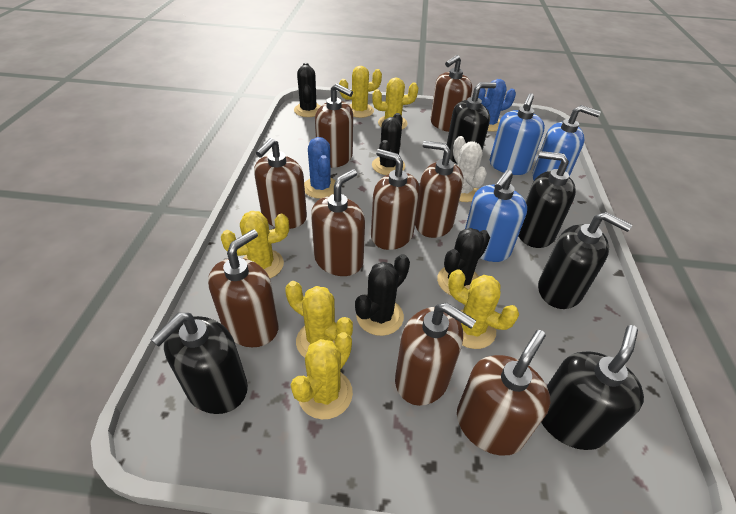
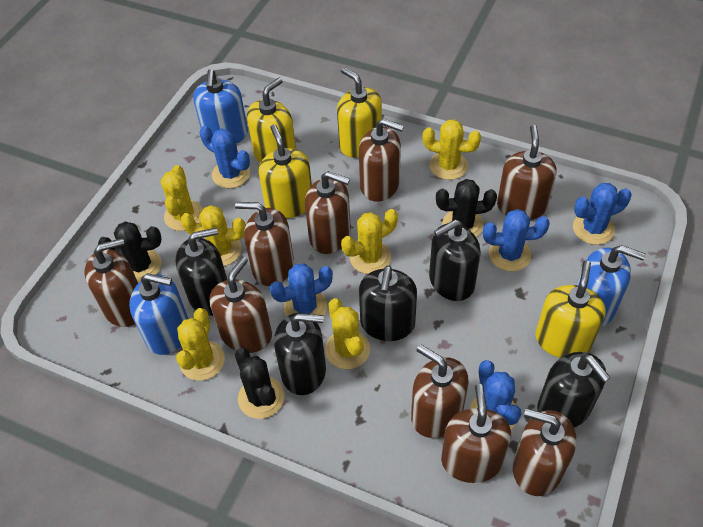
black cactus: 4 -> 3
blue cactus: 2 -> 5
white cactus: 1 -> 0
yellow soap dispenser: 0 -> 4

